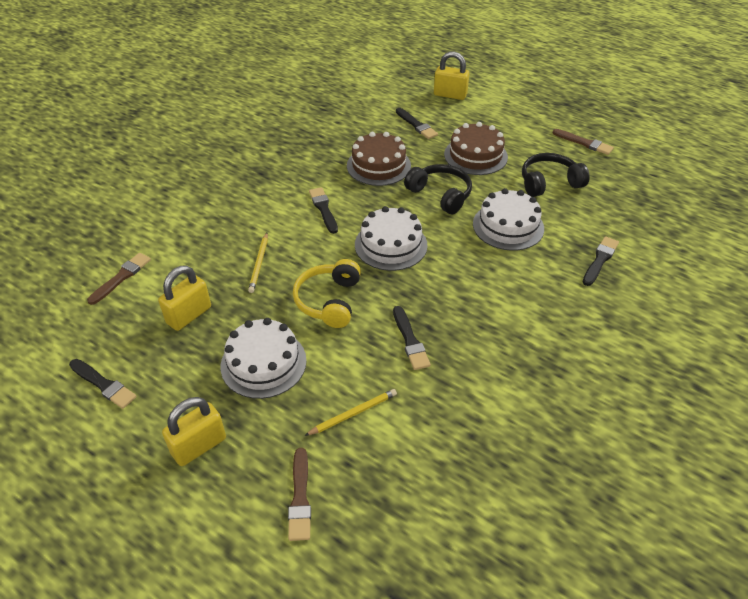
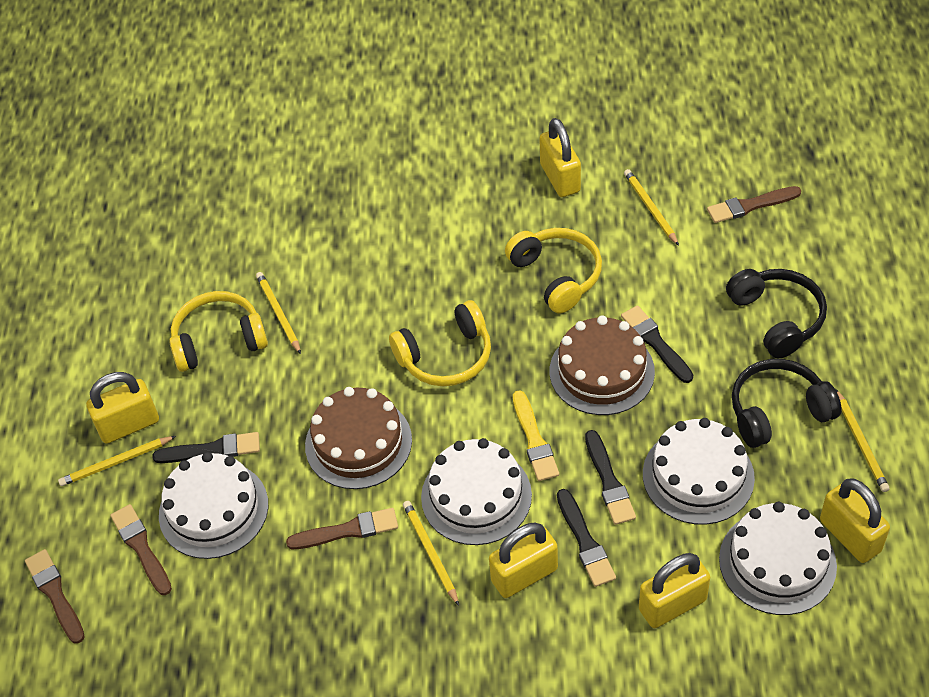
black brush: 5 -> 4
brown brush: 3 -> 4
white cake: 3 -> 4
yellow brush: 0 -> 1
yellow headphones: 1 -> 3
yellow padlock: 3 -> 5
yellow pencil: 2 -> 5

